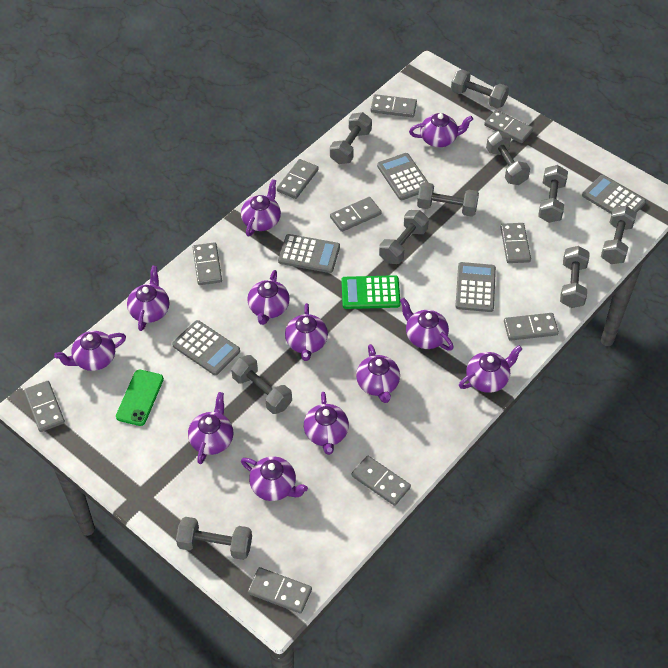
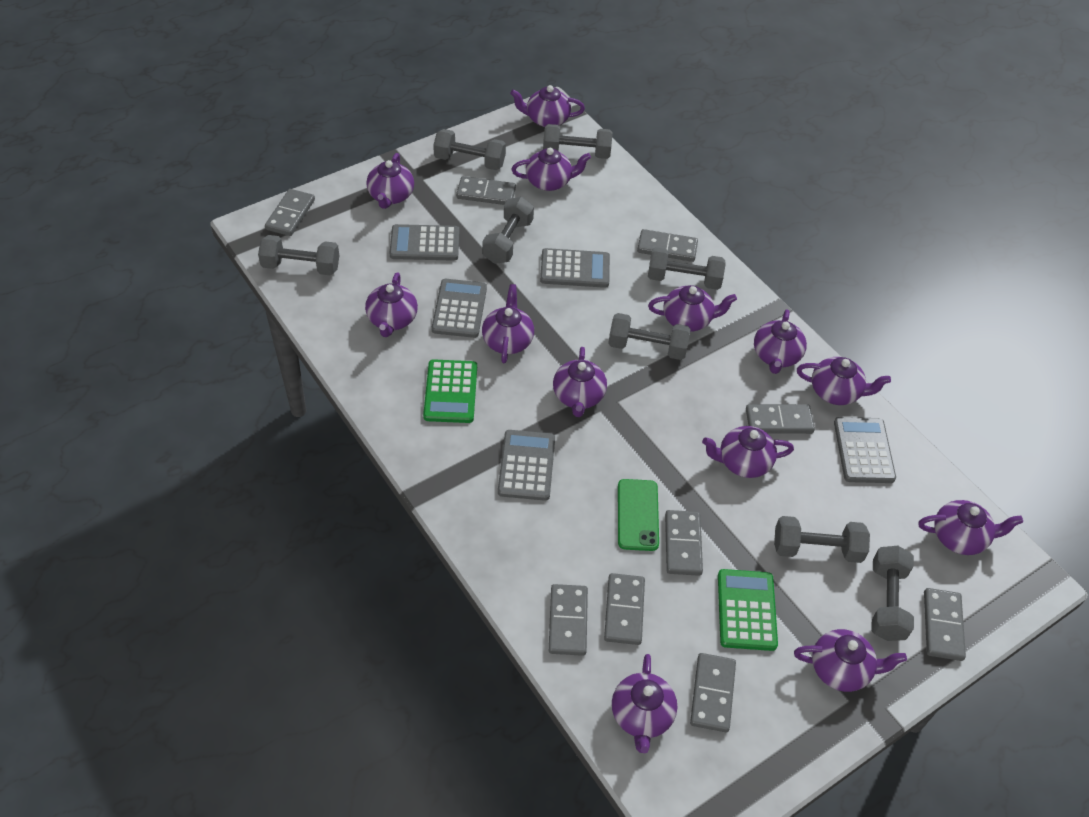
green calculator: 1 -> 2
grey domino: 10 -> 9
grey dumbbell: 10 -> 8
purple teapot: 12 -> 13

